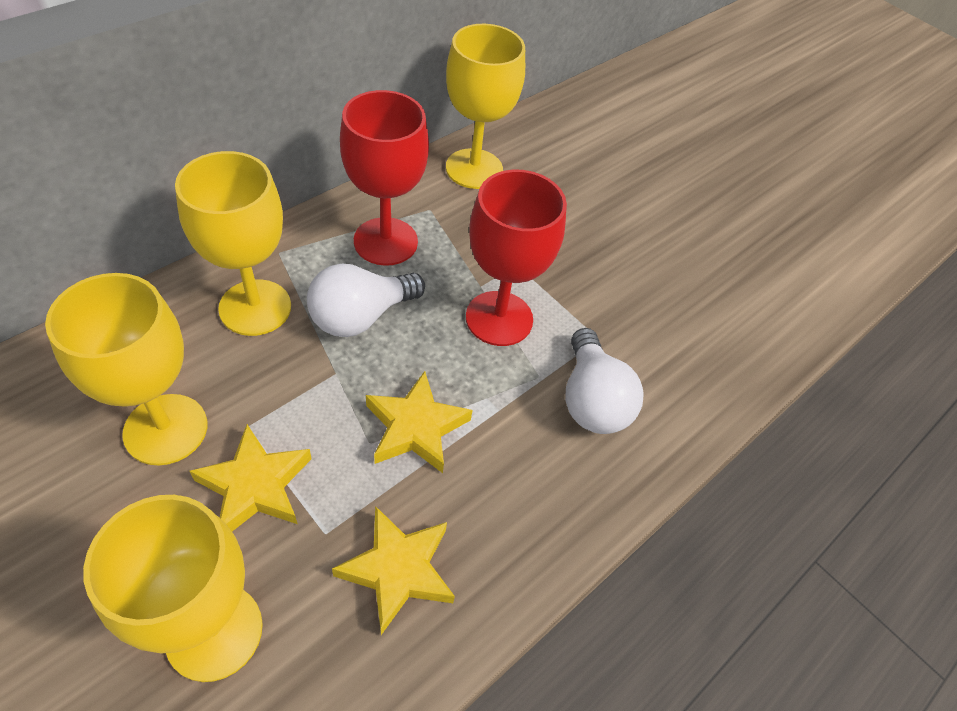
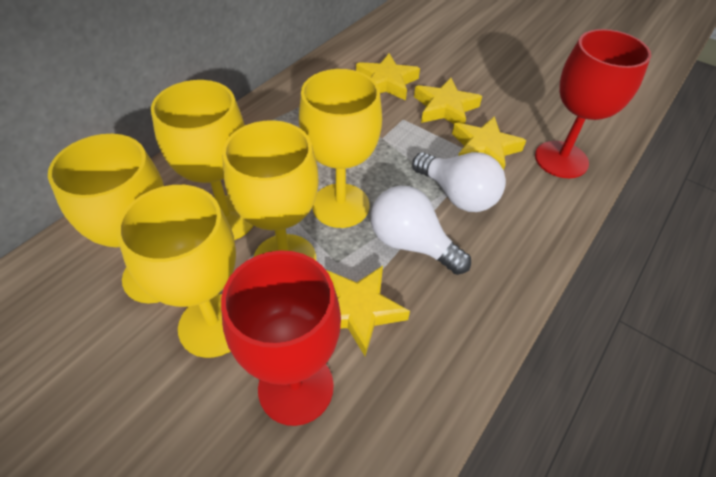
yellow goblet: 4 -> 5
yellow star: 3 -> 4

